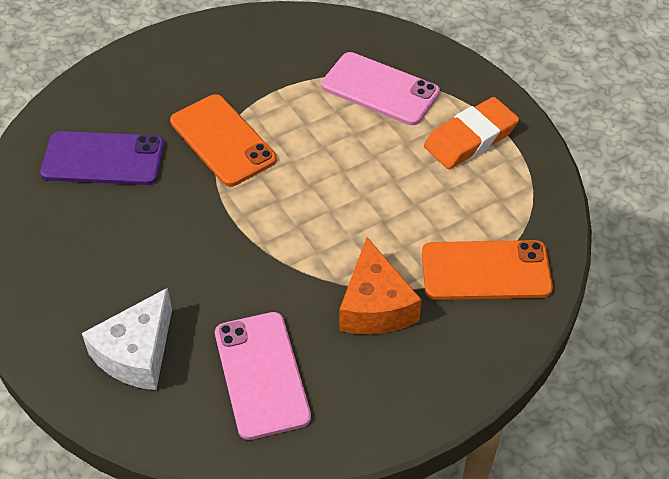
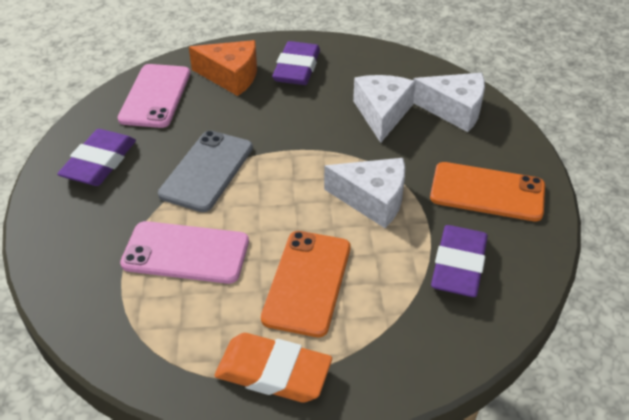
grey phone: 0 -> 1
purple eraser: 0 -> 3
purple phone: 1 -> 0
white cheese: 1 -> 3

